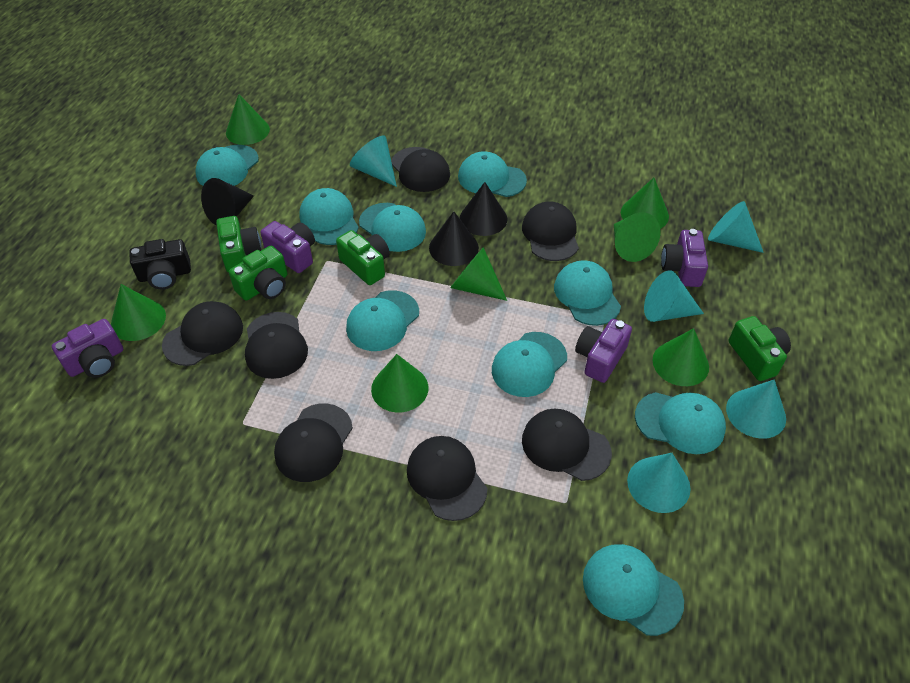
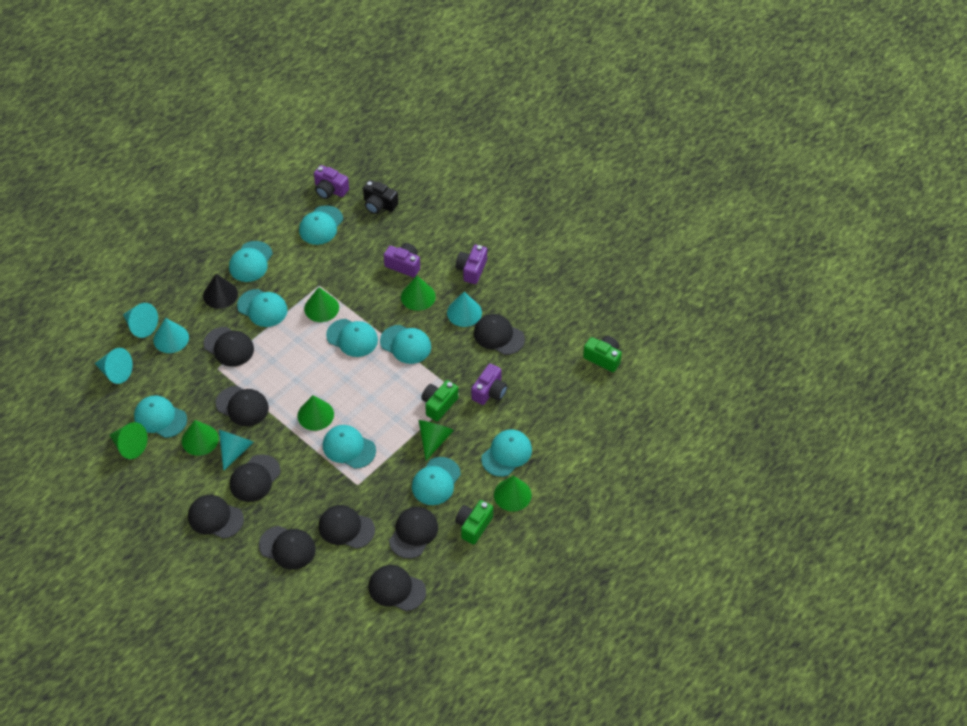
black cap: 7 -> 9
black cone: 3 -> 1
green camera: 4 -> 3

